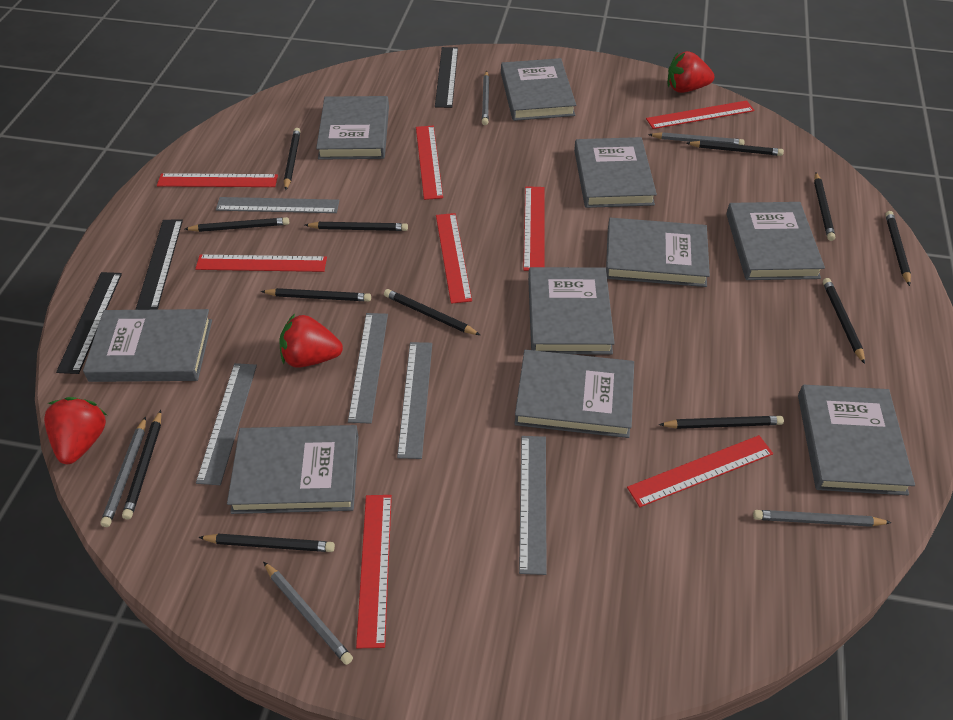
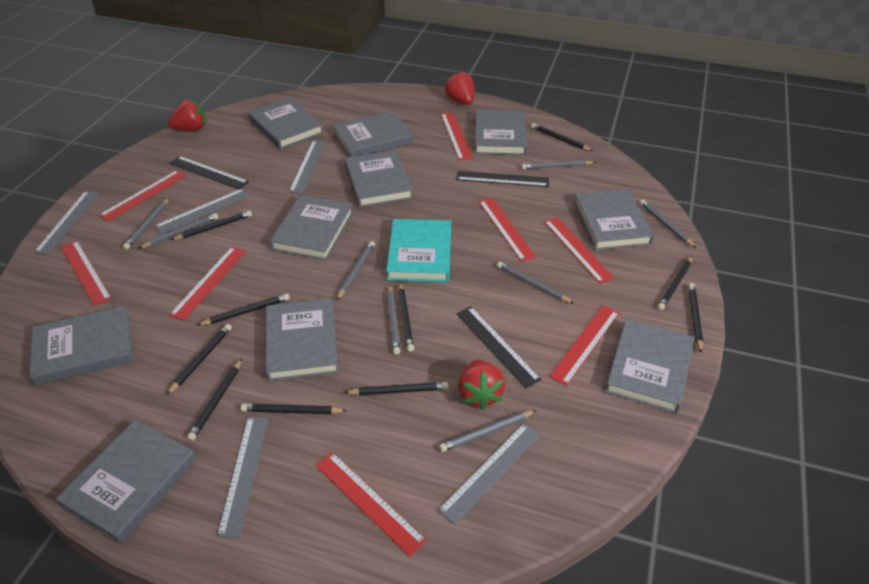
black pencil: 12 -> 10
grey pencil: 5 -> 8
turquoise book: 0 -> 1

